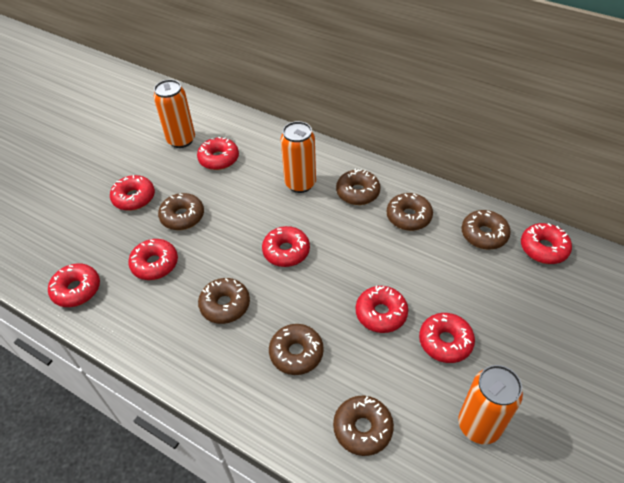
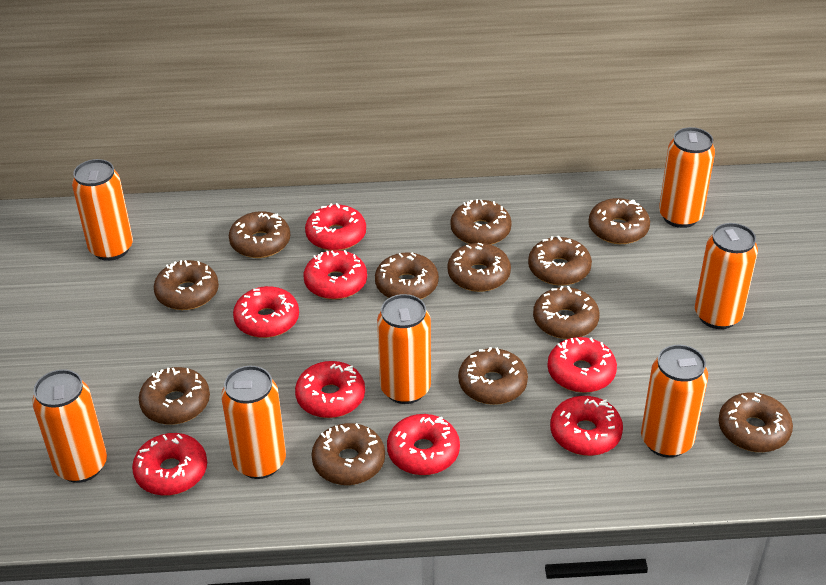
brown donut: 7 -> 12
orange can: 3 -> 7

